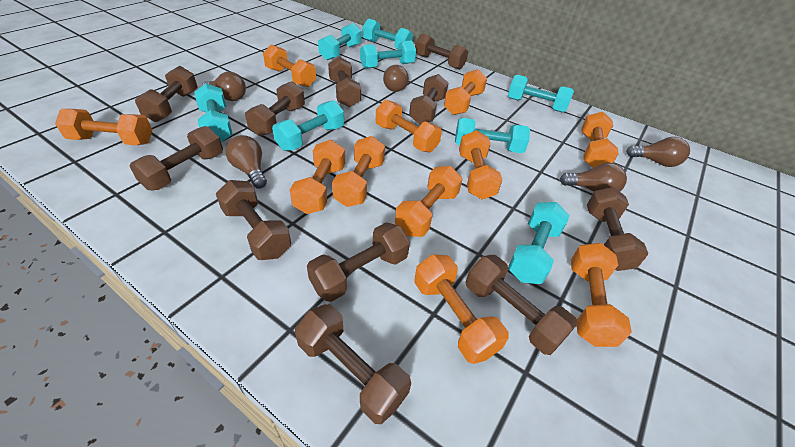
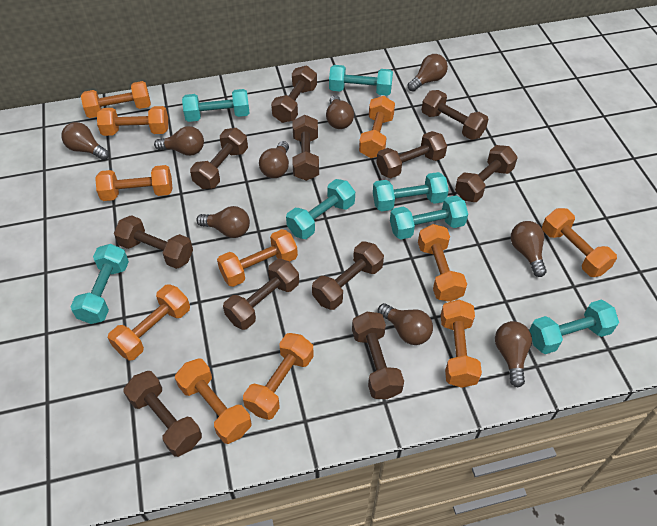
brown light bulb: 5 -> 9
turquoise dumbbell: 8 -> 7

